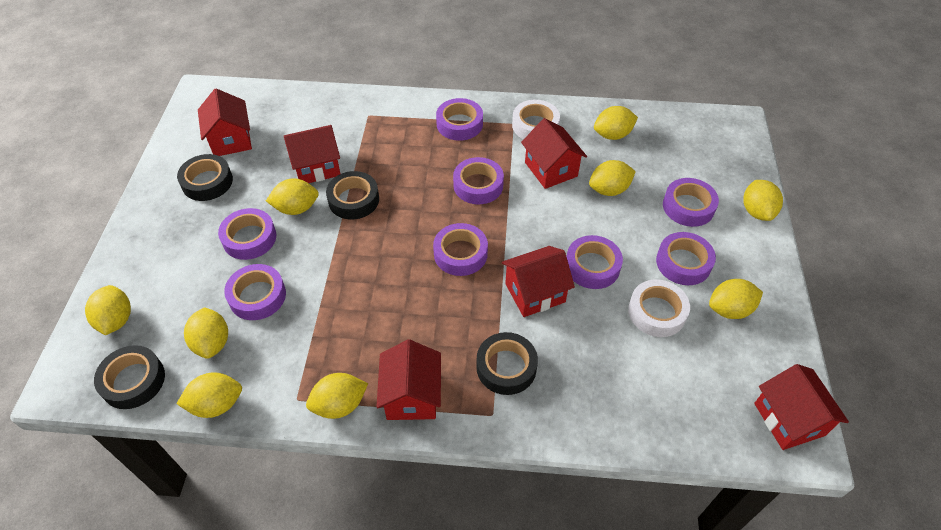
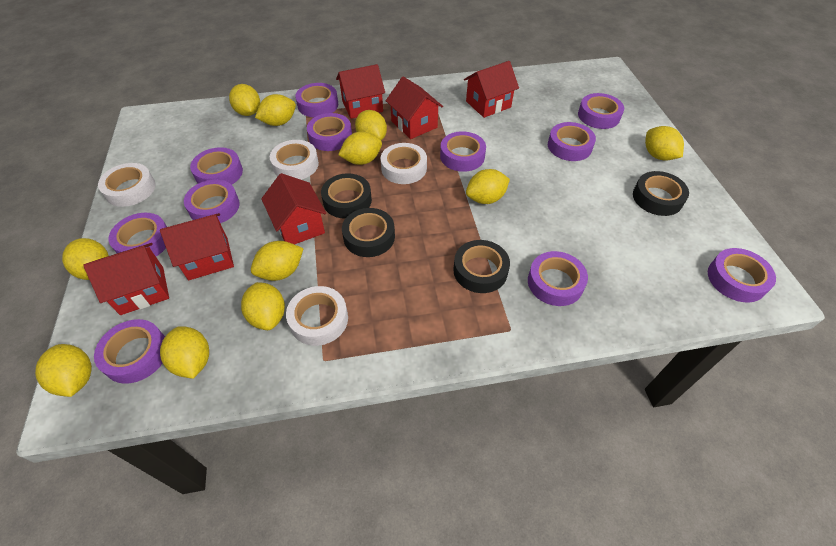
purple tape: 8 -> 11
white tape: 2 -> 4
yellow lemon: 9 -> 11

